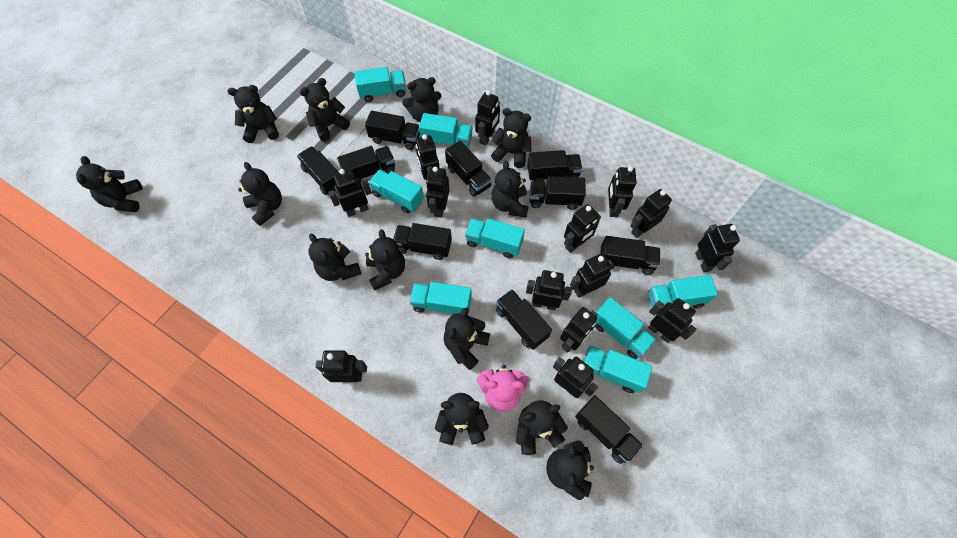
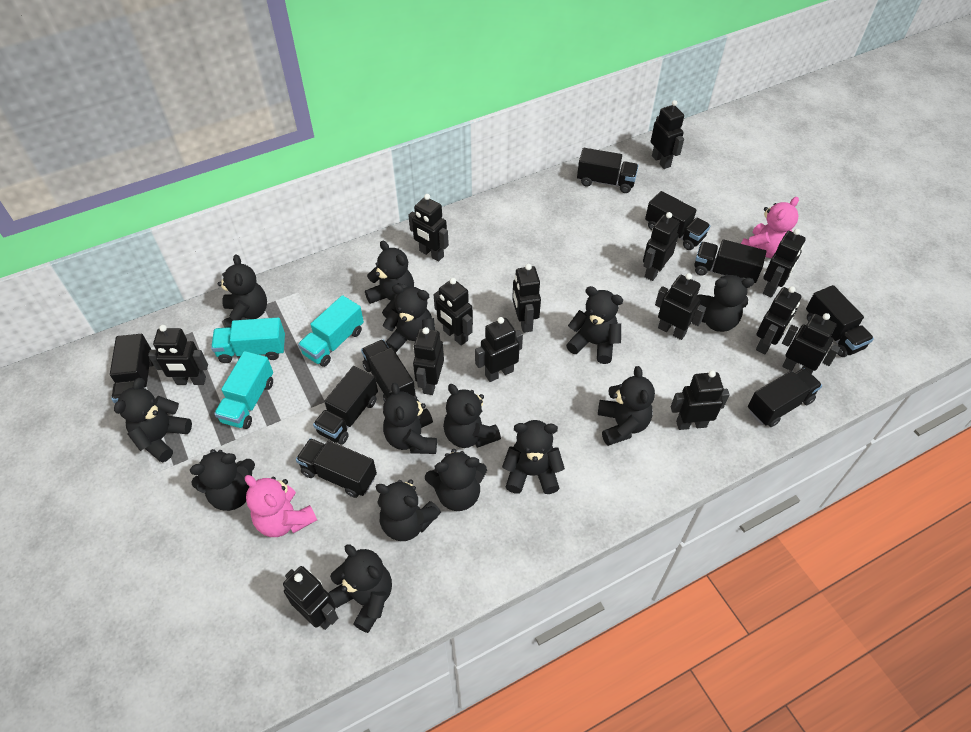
black teddy bear: 13 -> 14
black truck: 10 -> 9
pink teddy bear: 1 -> 2
turquoise truck: 8 -> 3

